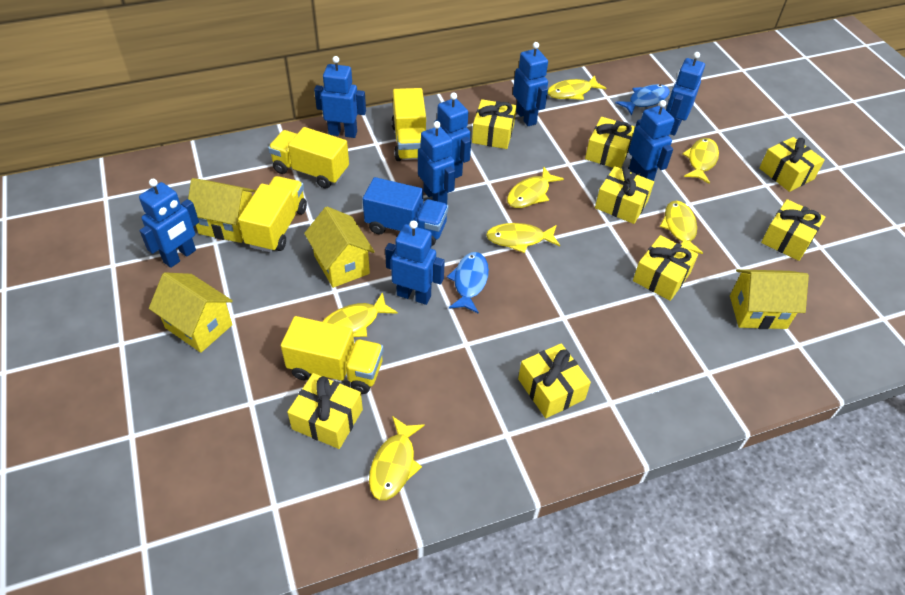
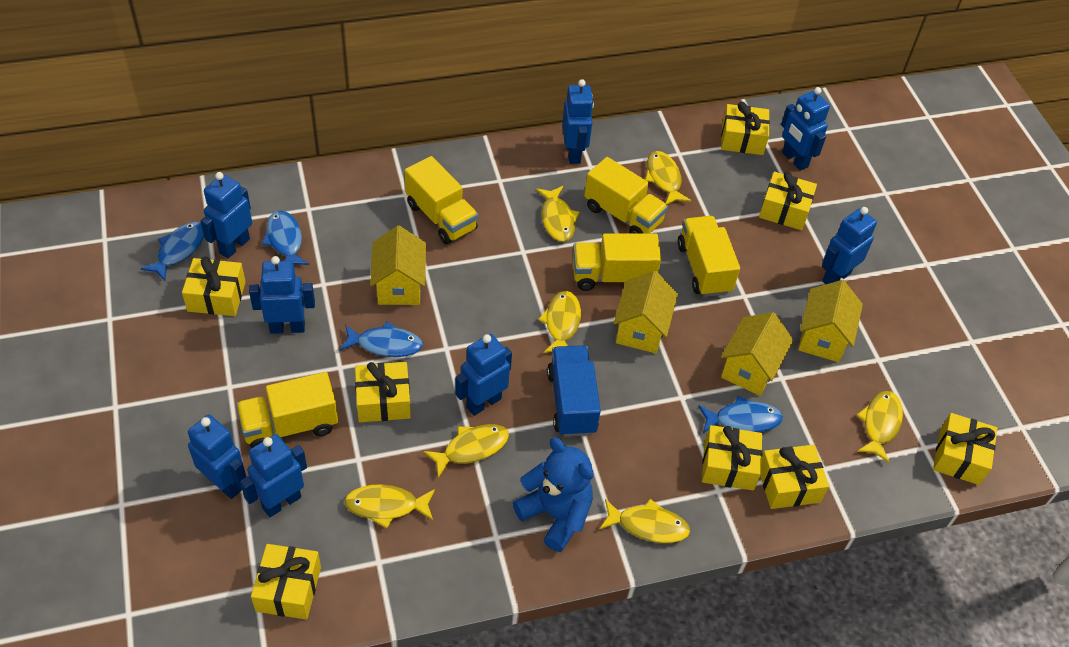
blue fish: 2 -> 4
blue teddy bear: 0 -> 1
yellow truck: 4 -> 5

